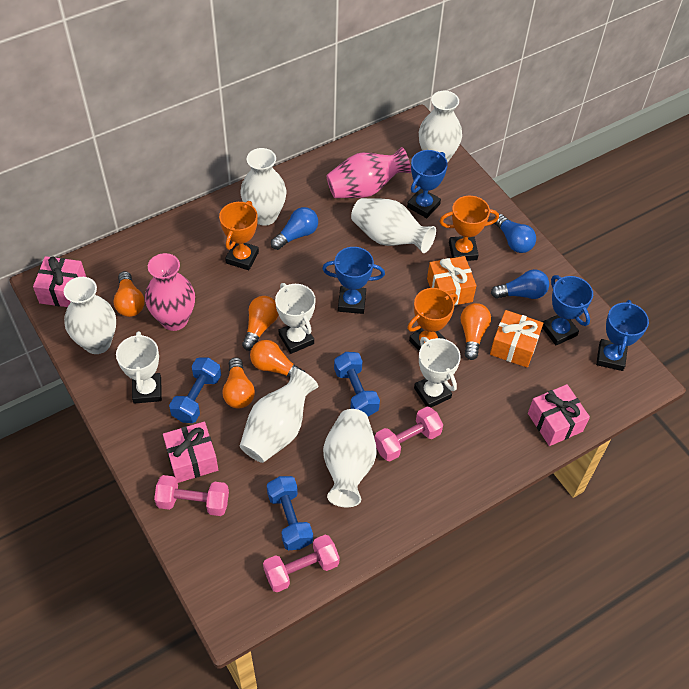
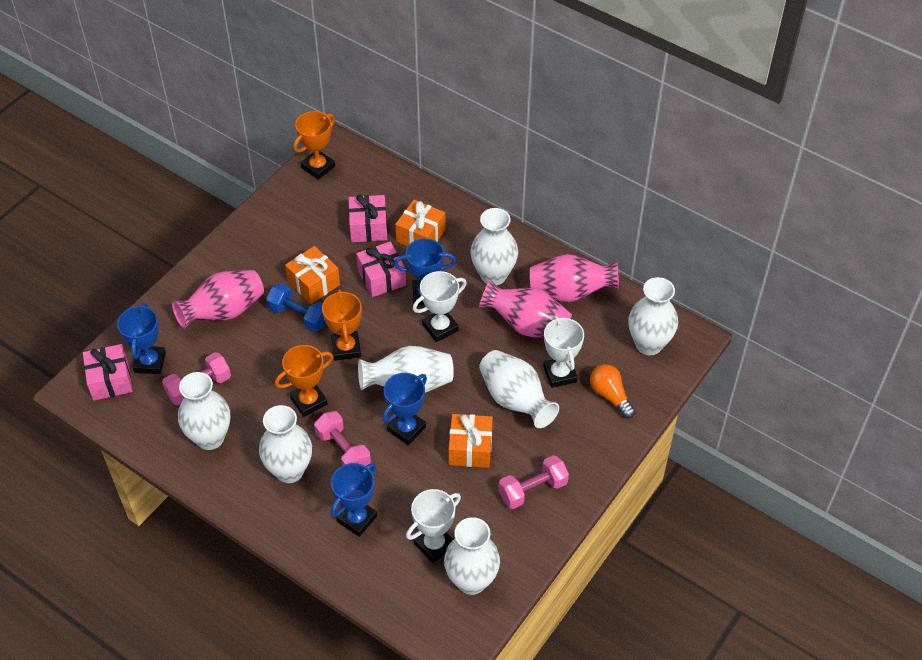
blue dumbbell: 3 -> 1
blue light bulb: 3 -> 0
orange gift: 2 -> 3
orange light bulb: 5 -> 1
pink vase: 2 -> 3
white vase: 6 -> 7

